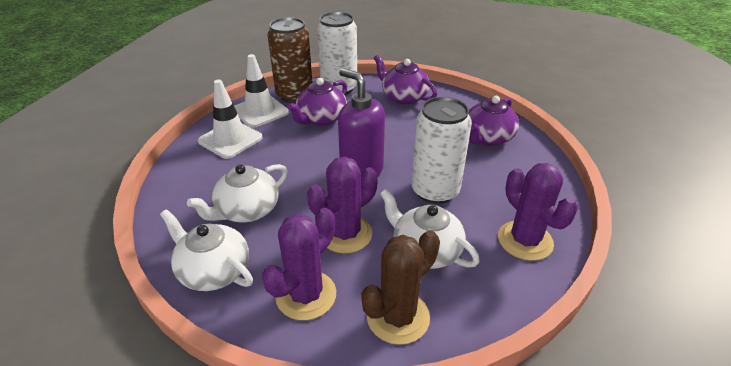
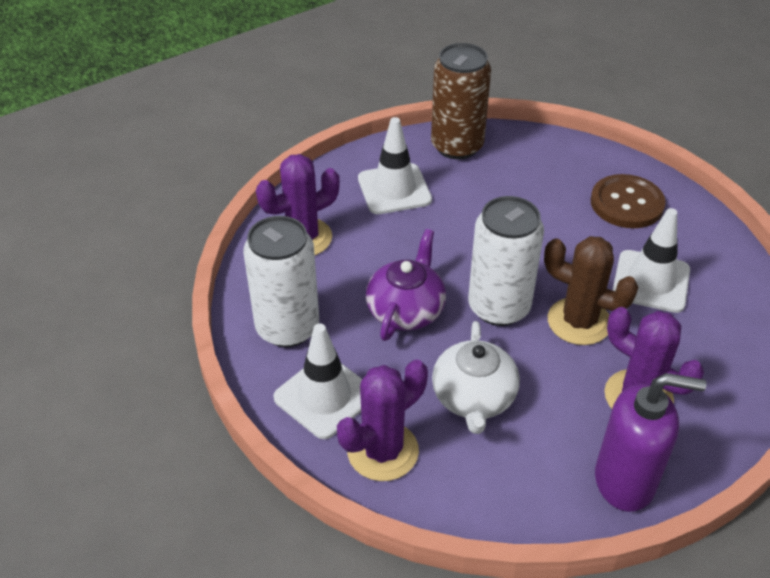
brown button: 0 -> 1
purple teapot: 3 -> 1
white teapot: 3 -> 1
white traffic cone: 2 -> 3

